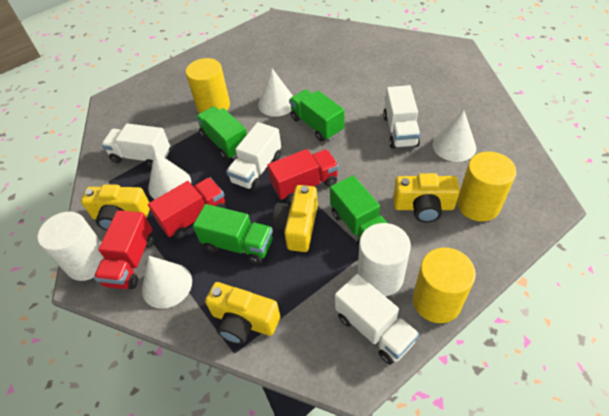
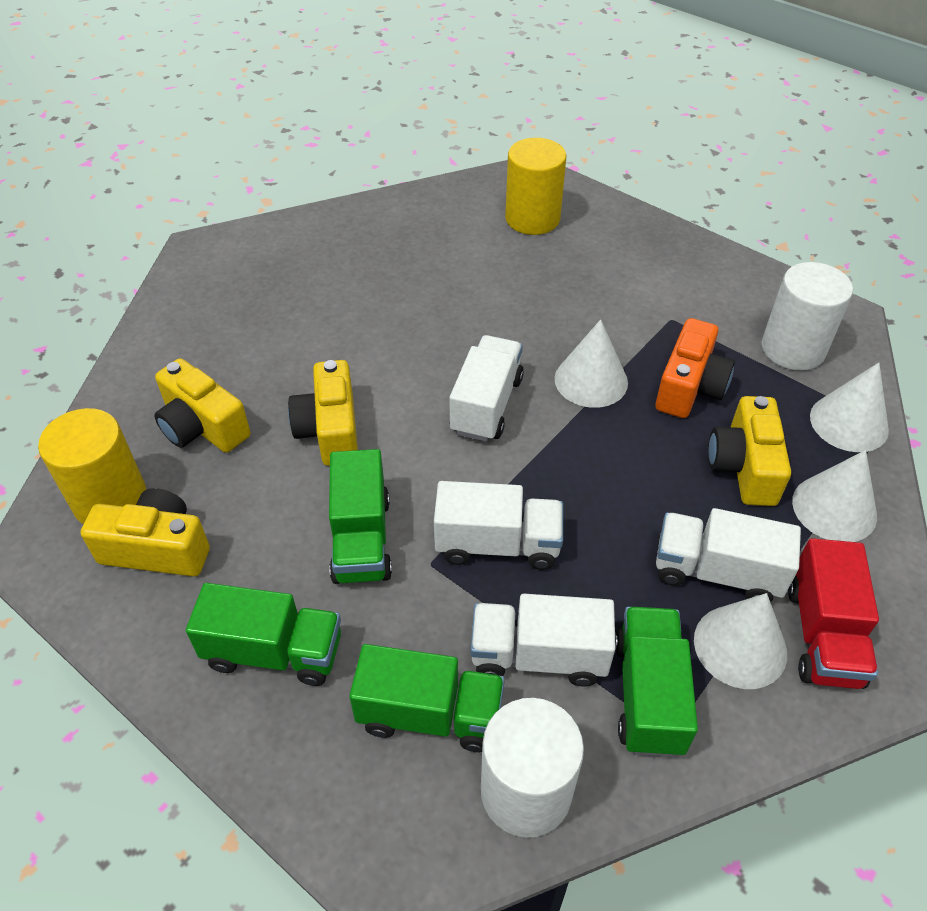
orange camera: 0 -> 1
red truck: 3 -> 1
yellow cylinder: 3 -> 2

